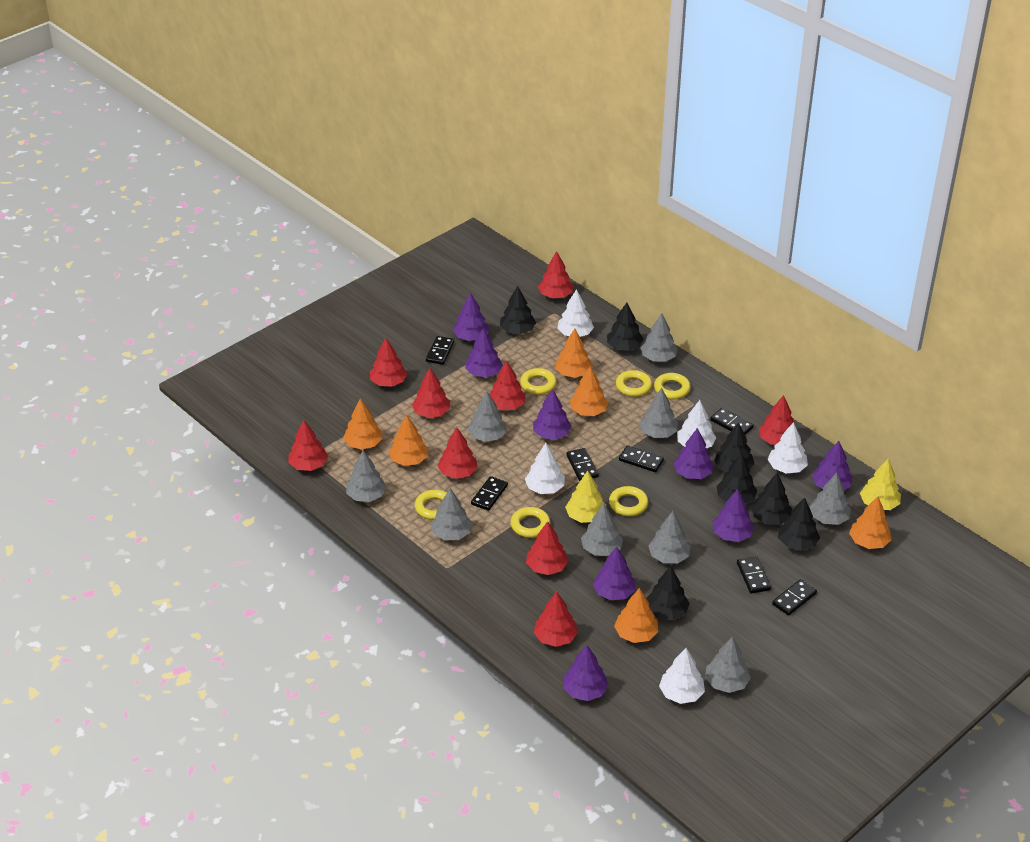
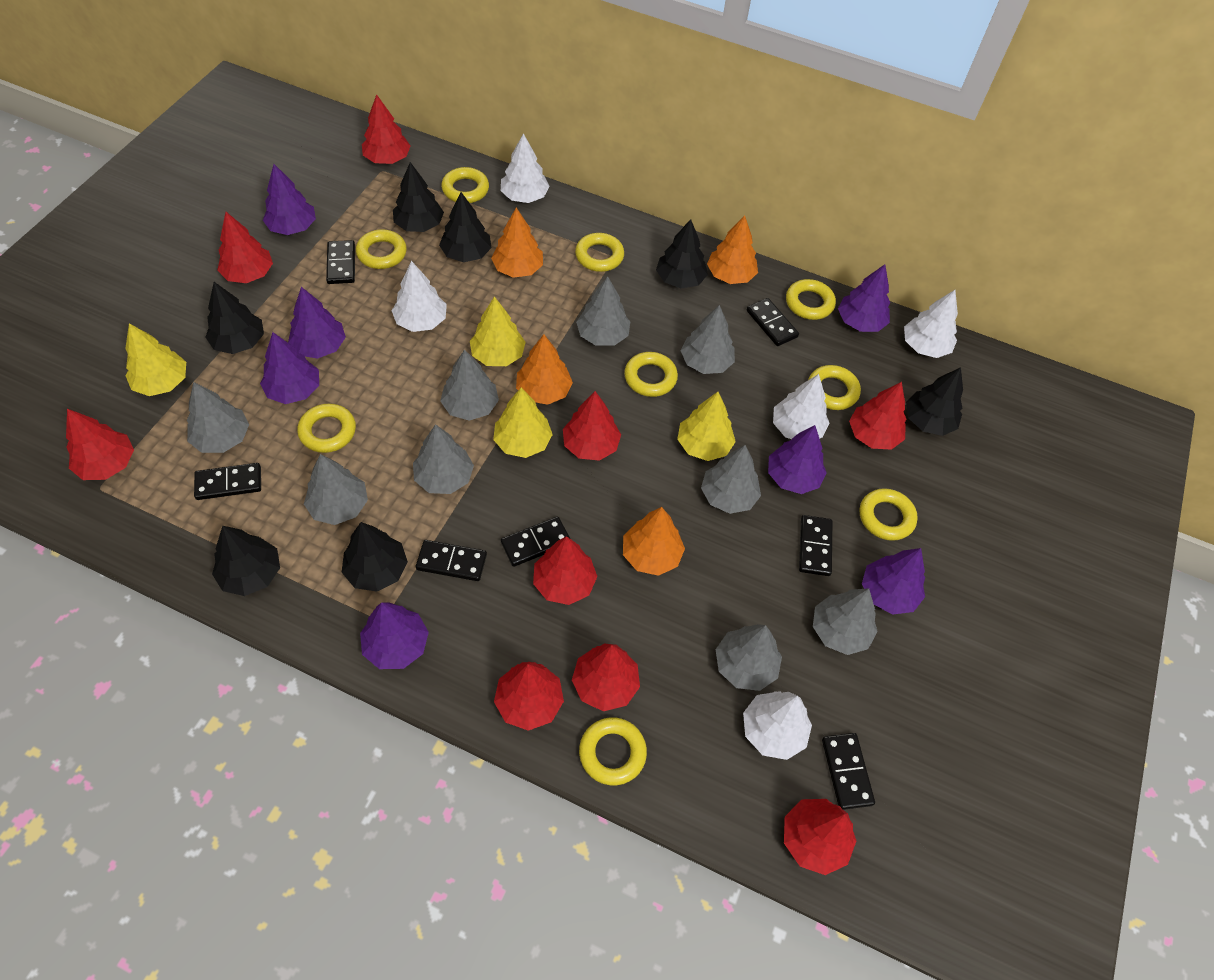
orange tree: 6 -> 4
purple tree: 8 -> 7
yellow ring: 6 -> 9
yellow tree: 2 -> 4

